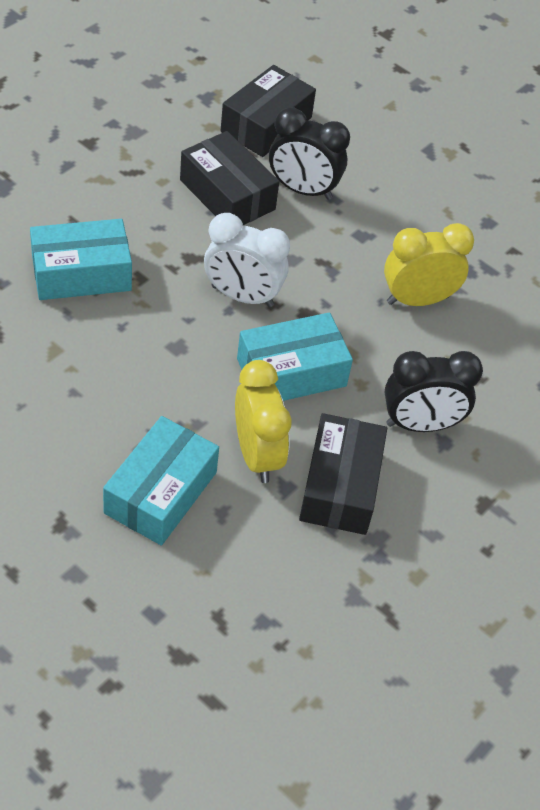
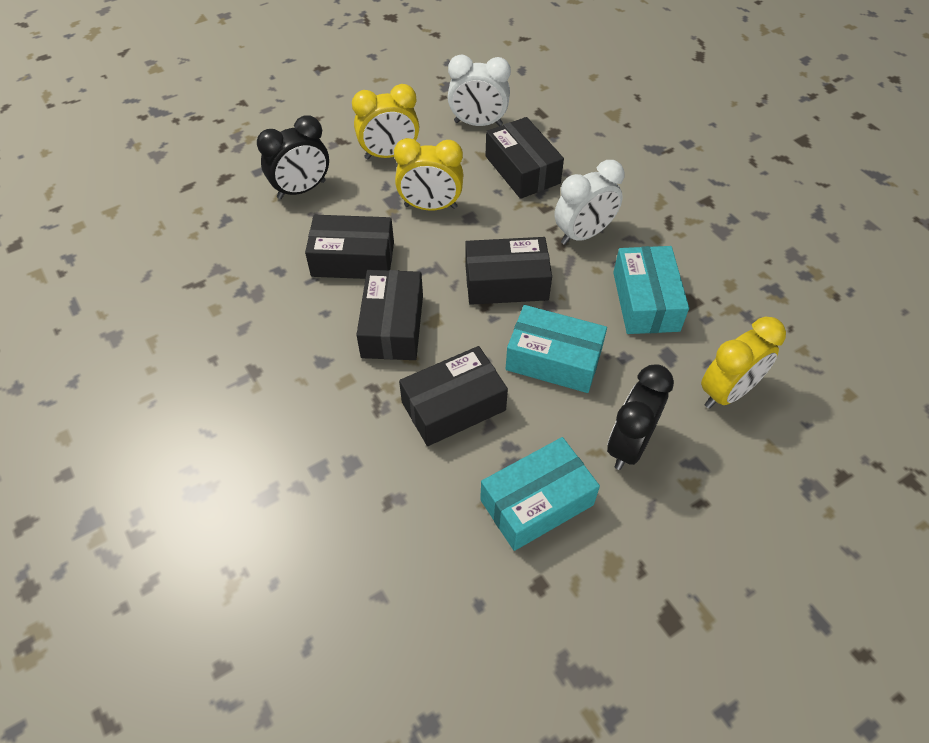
black box: 3 -> 5
white clock: 1 -> 2
yellow clock: 2 -> 3

